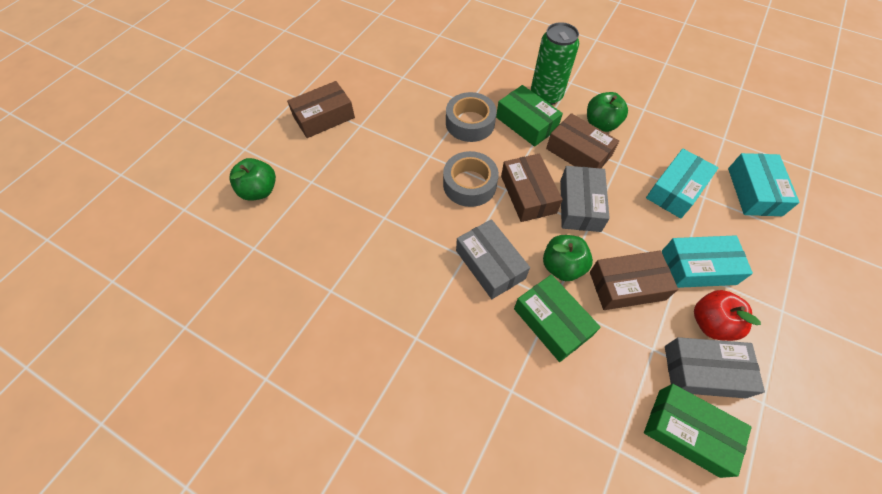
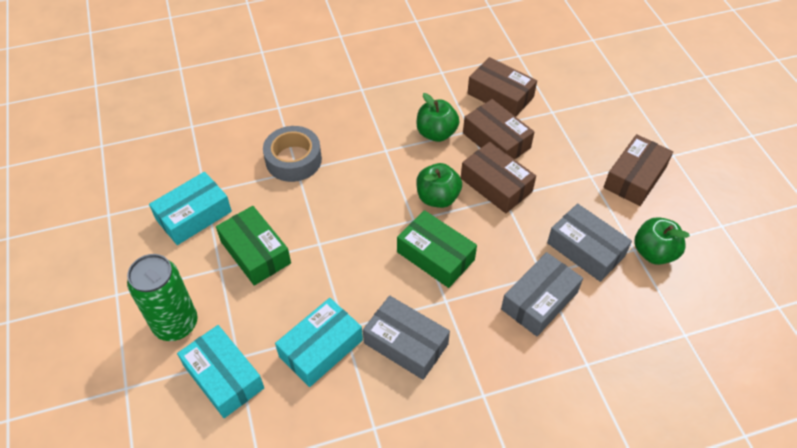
green box: 3 -> 2
grey tape: 2 -> 1
red apple: 1 -> 0

